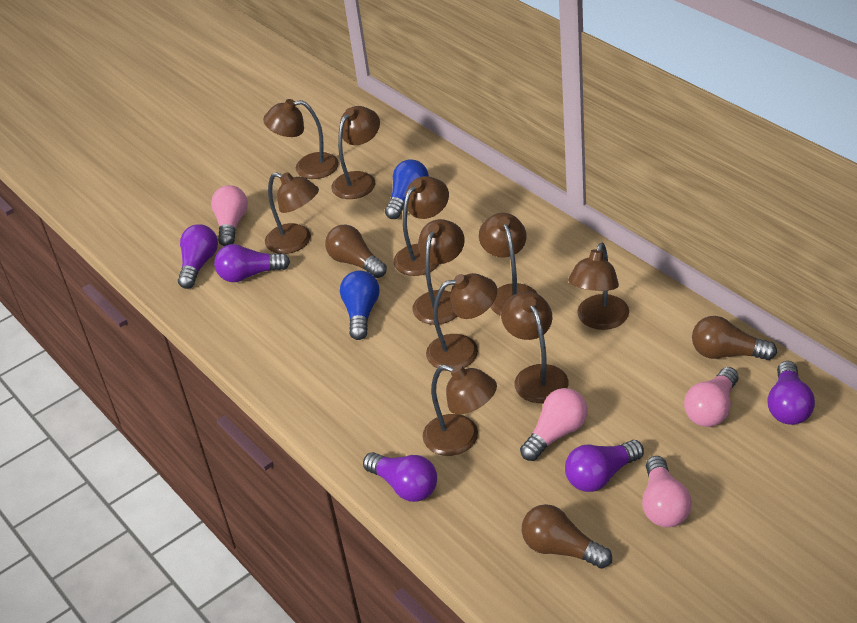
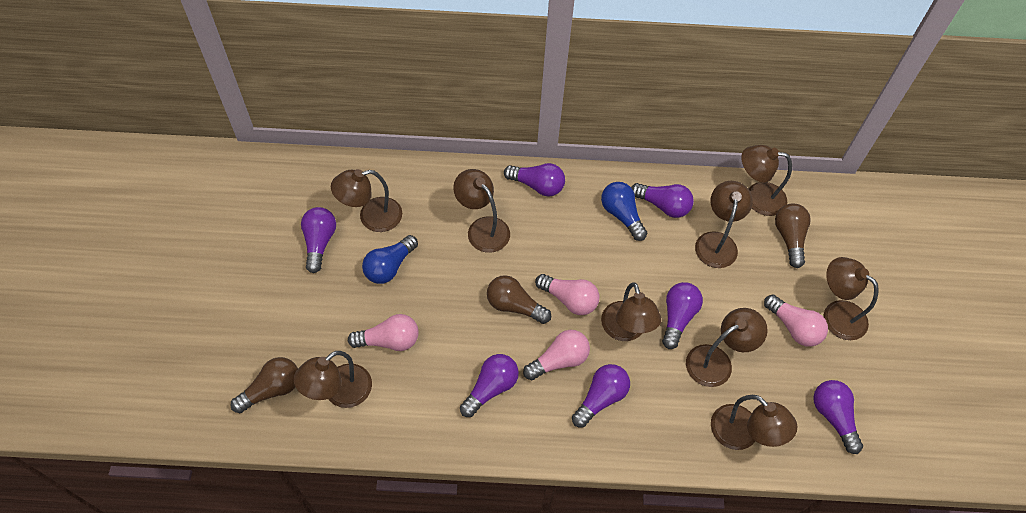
brown lamp: 10 -> 9
purple light bulb: 5 -> 7

